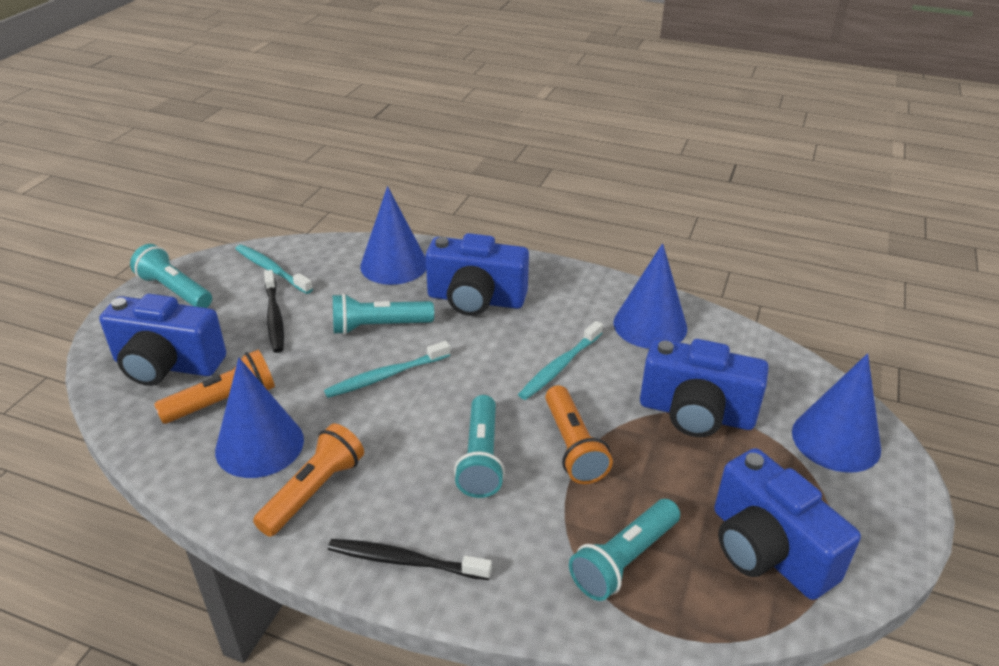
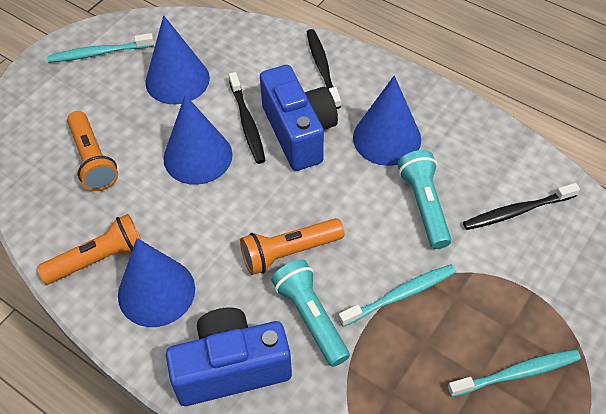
black toothbrush: 2 -> 3
blue camera: 4 -> 2
turquoise flashlight: 4 -> 2

